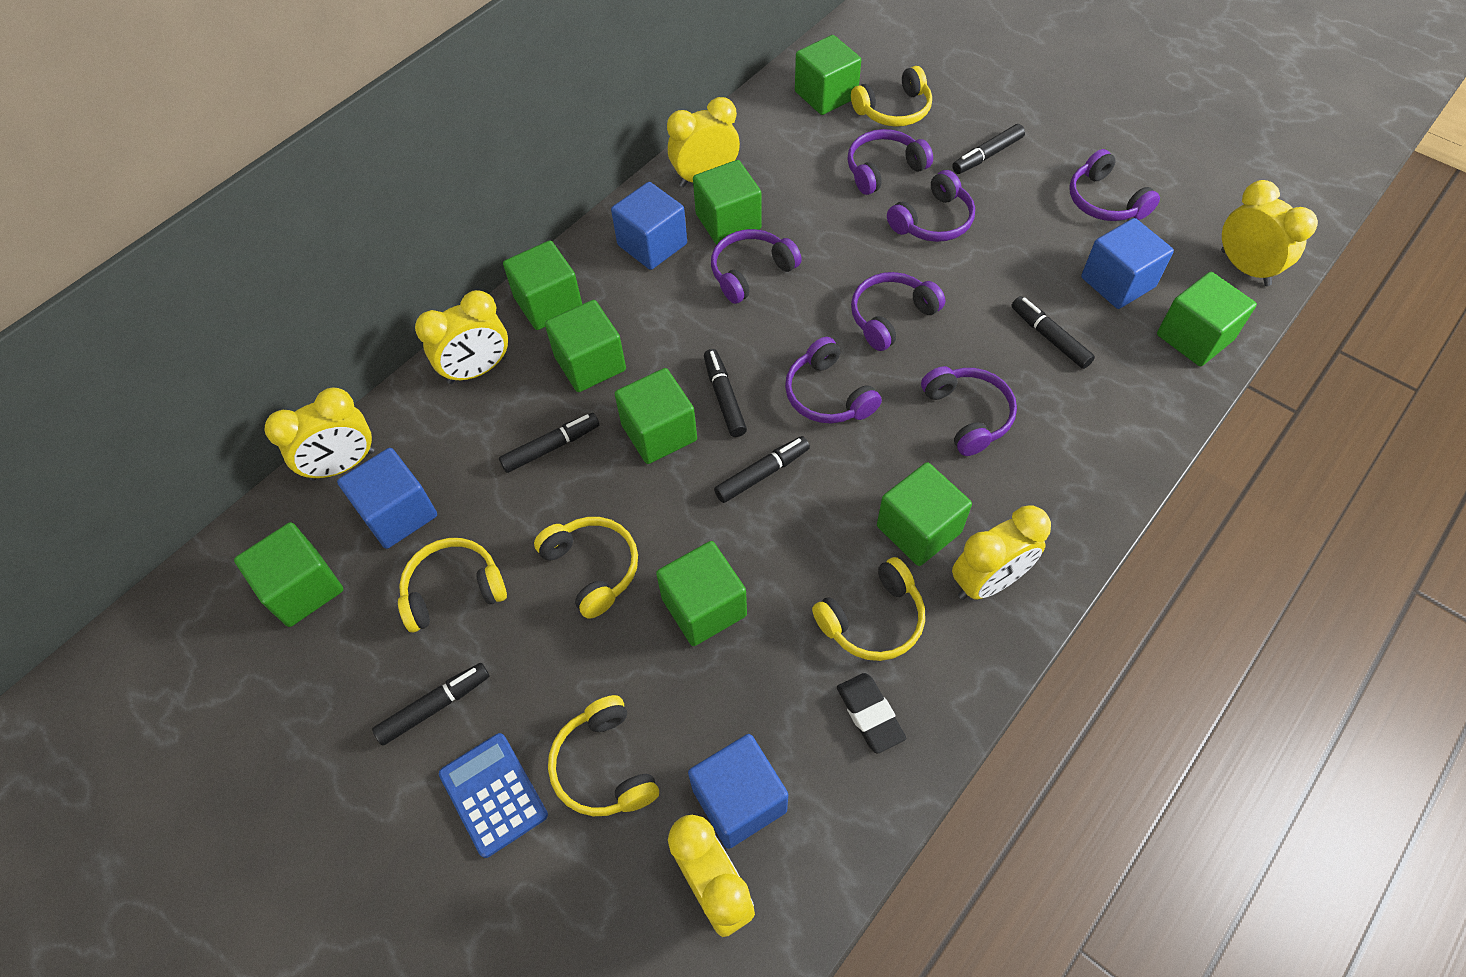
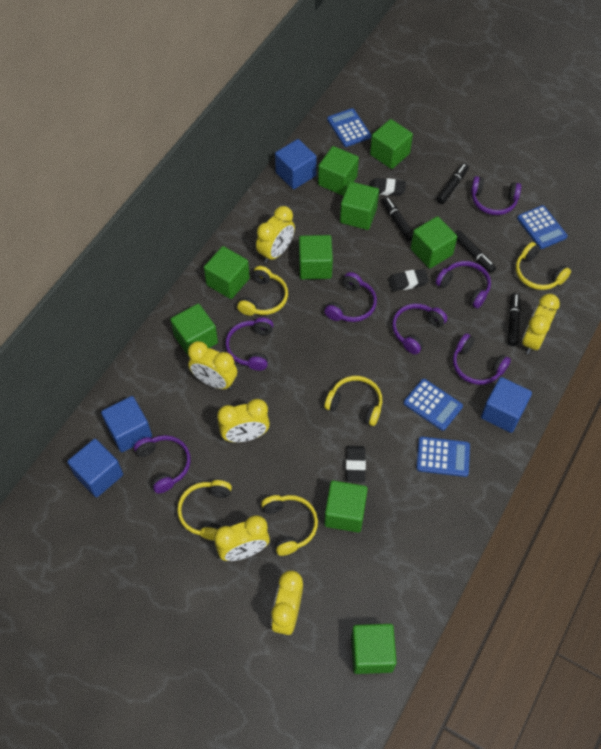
black eraser: 1 -> 3
black marker: 6 -> 4
blue calculator: 1 -> 4

